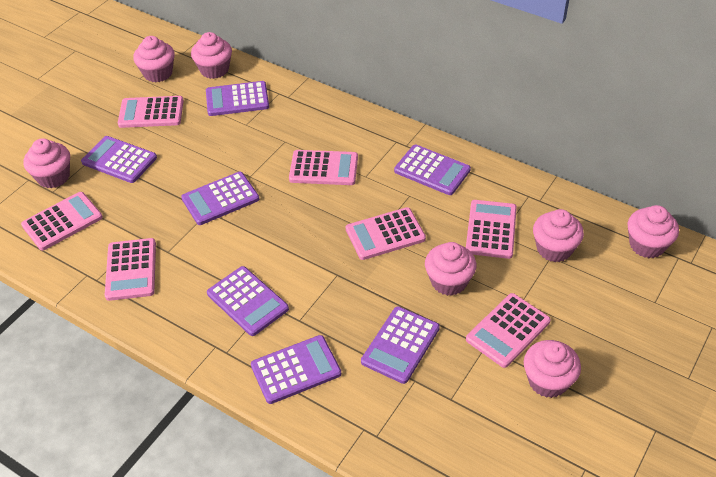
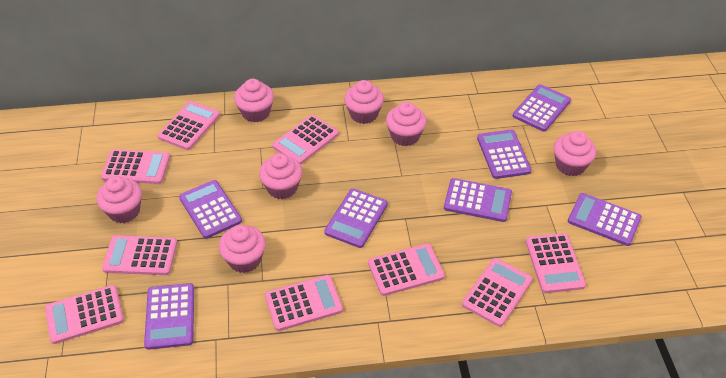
pink calculator: 7 -> 9

